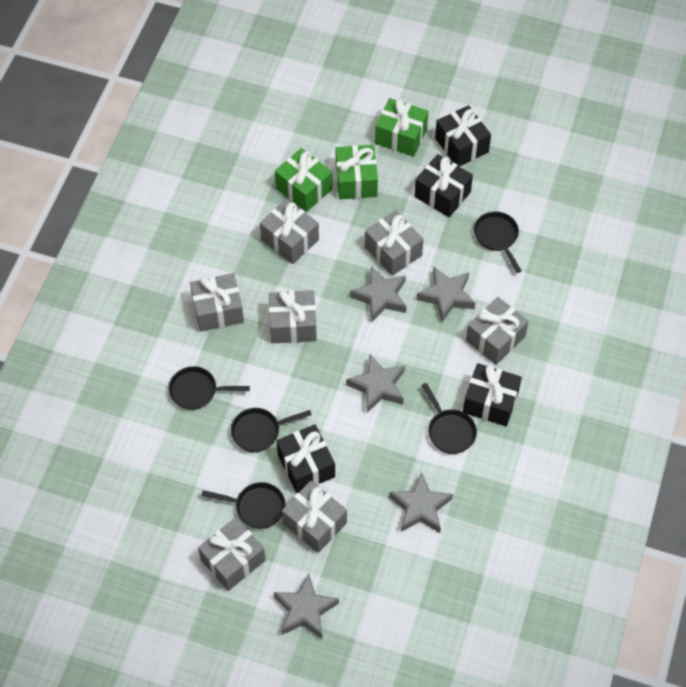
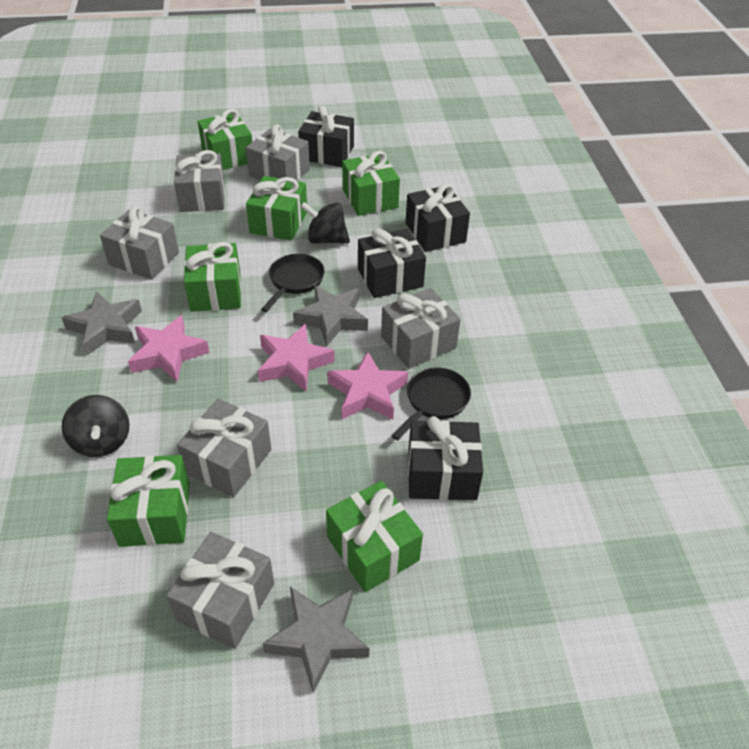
black pan: 5 -> 2
black spinning top: 0 -> 2
green gift: 3 -> 6
grey gift: 7 -> 6
grey star: 5 -> 3
pink star: 0 -> 3

